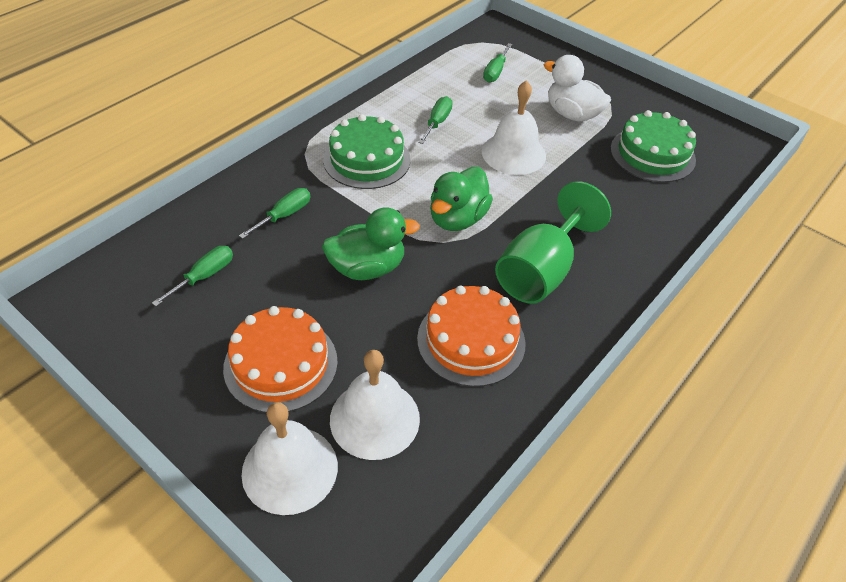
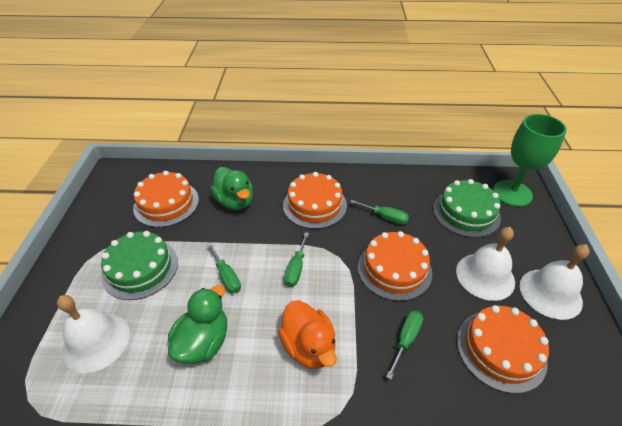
orange cake: 2 -> 4
orange duck: 0 -> 1
white duck: 1 -> 0

